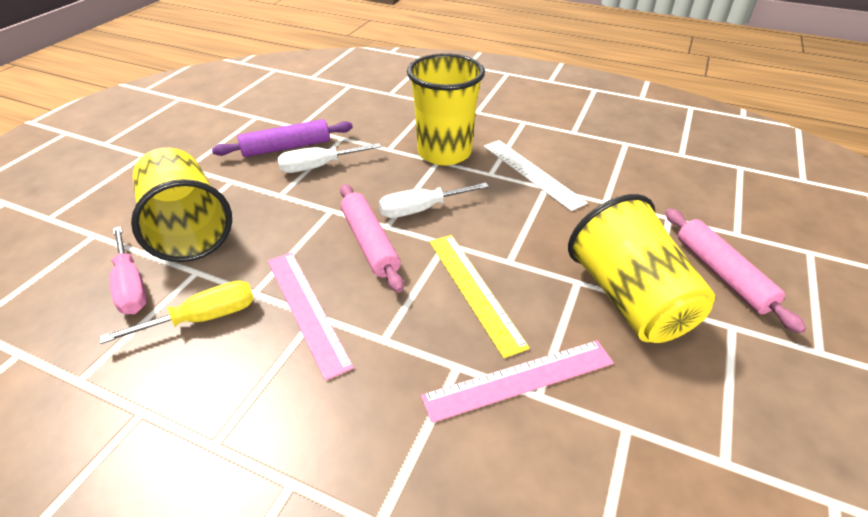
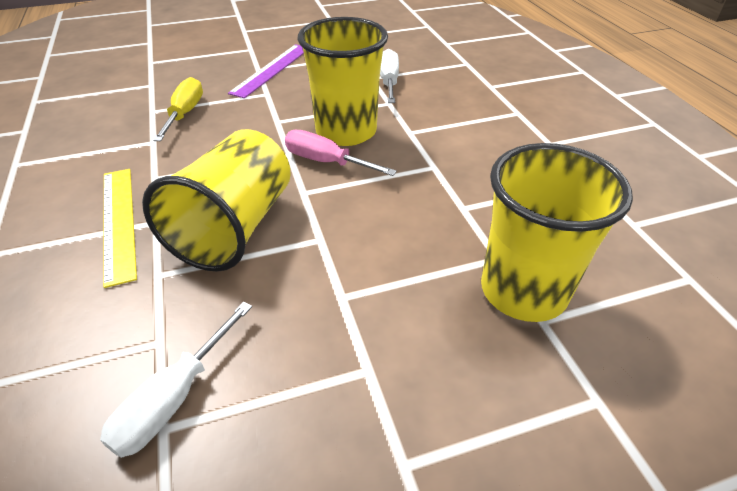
pink rolling pin: 2 -> 0
pink ruler: 2 -> 0
purple rolling pin: 1 -> 0
purple ruler: 0 -> 1
white ruler: 1 -> 0

